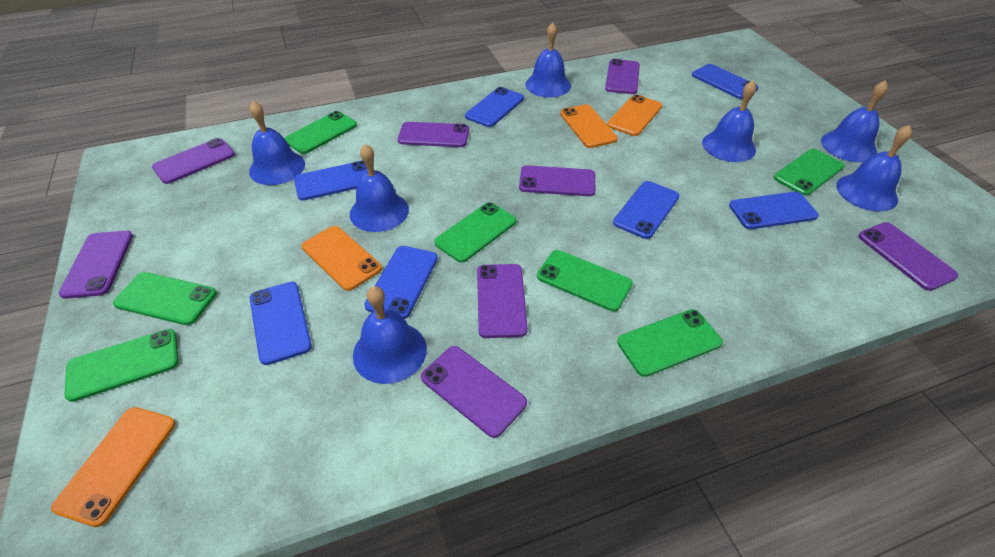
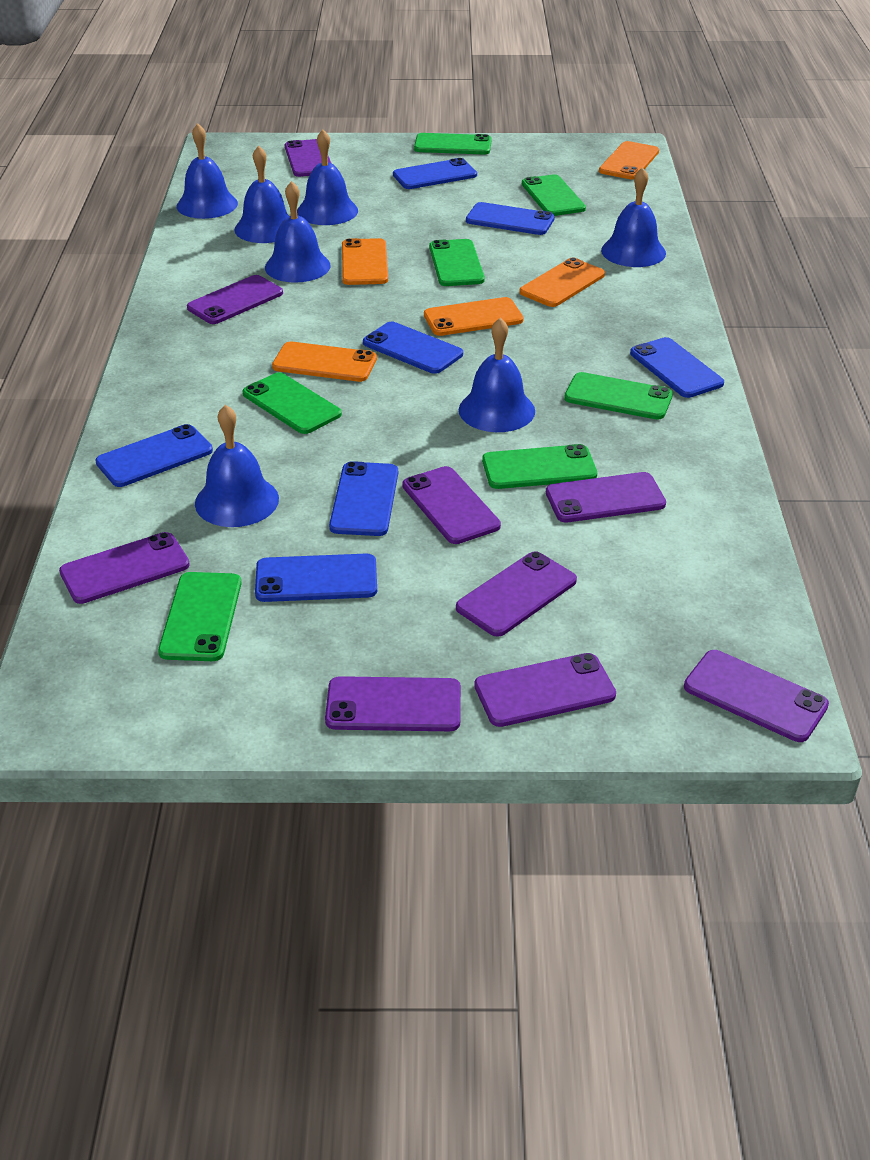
orange phone: 4 -> 5
purple phone: 8 -> 9

